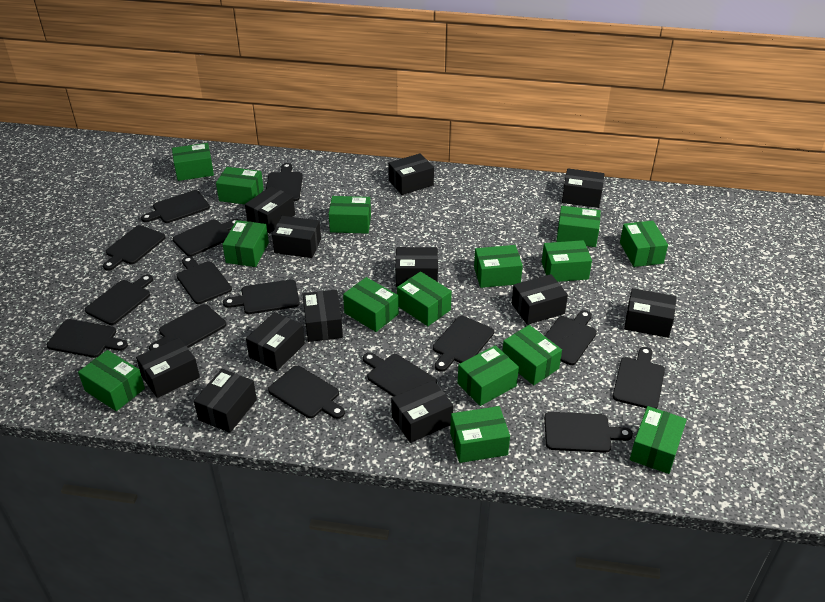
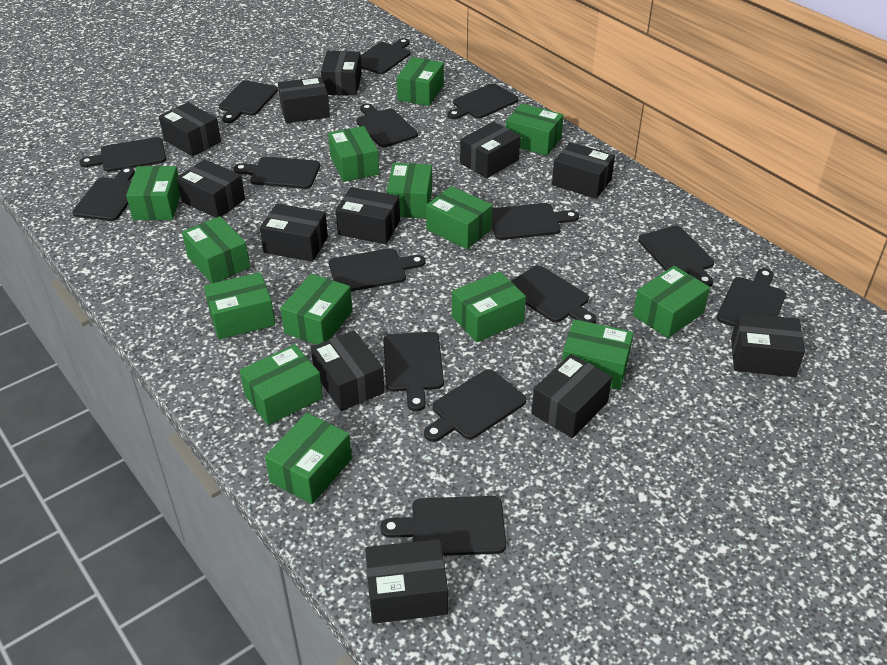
green box: 15 -> 14

